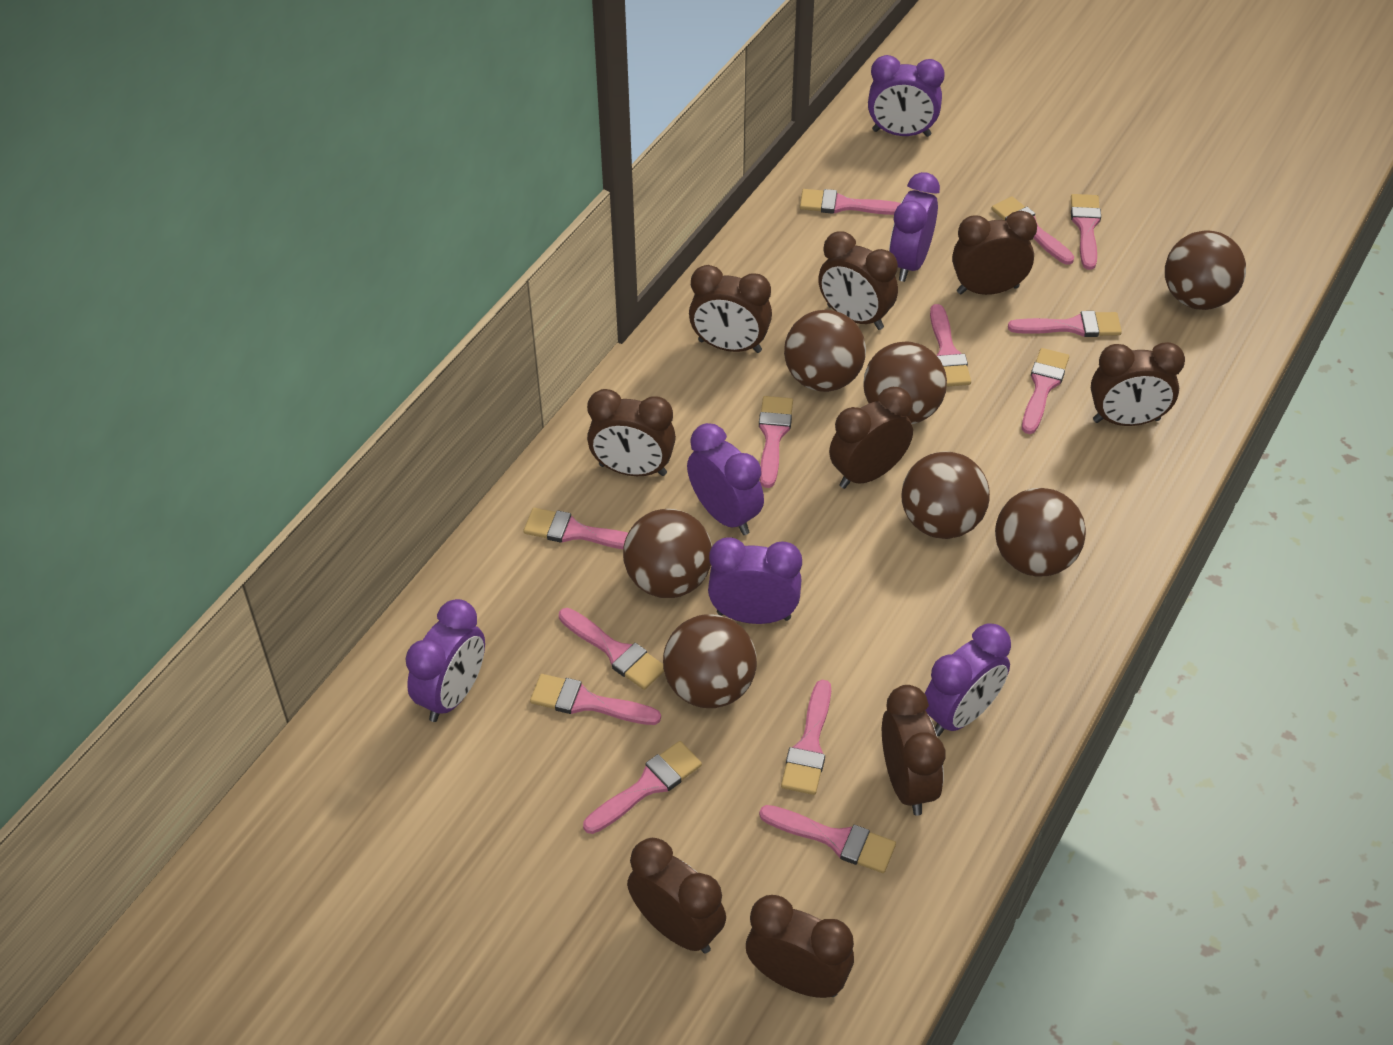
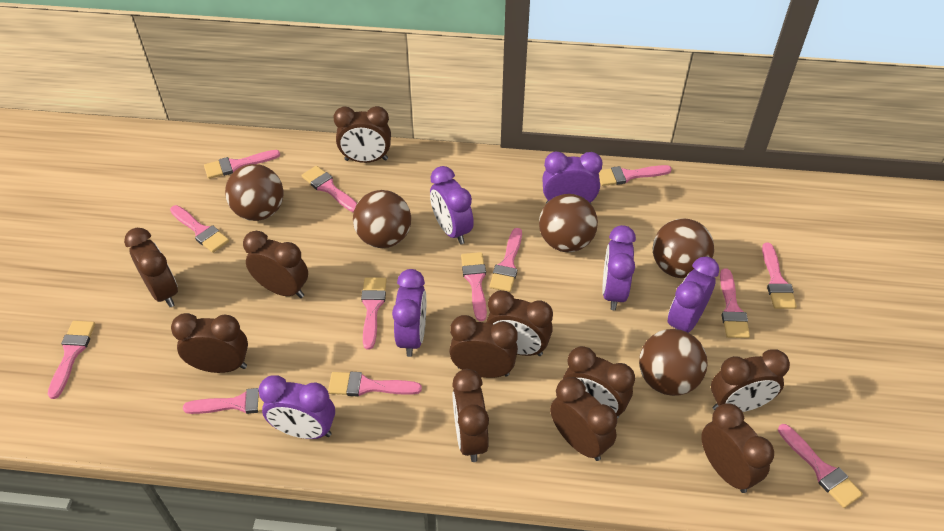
brown ball: 7 -> 5
brown clock: 9 -> 11

